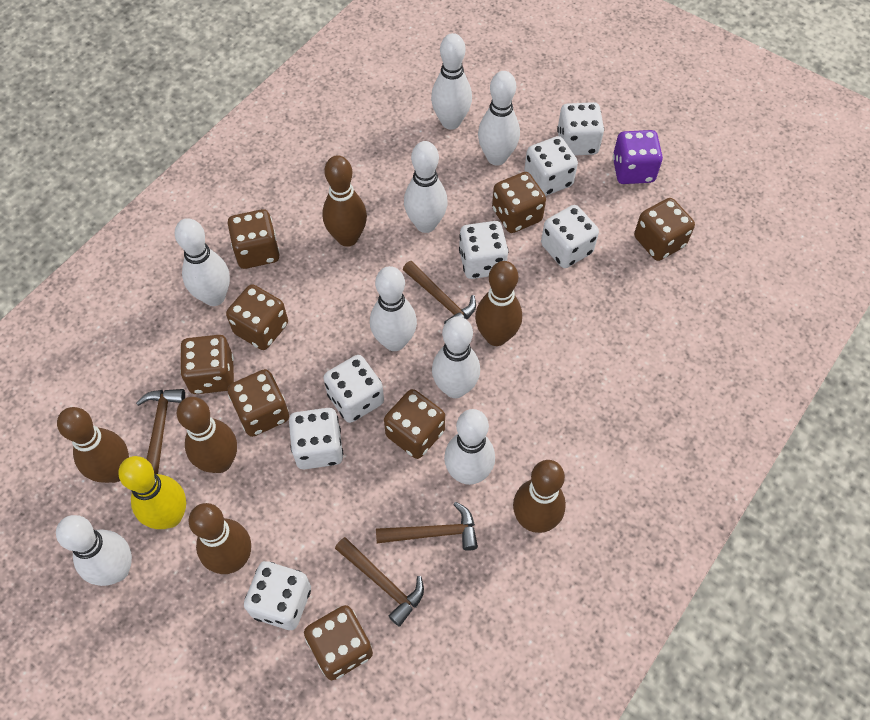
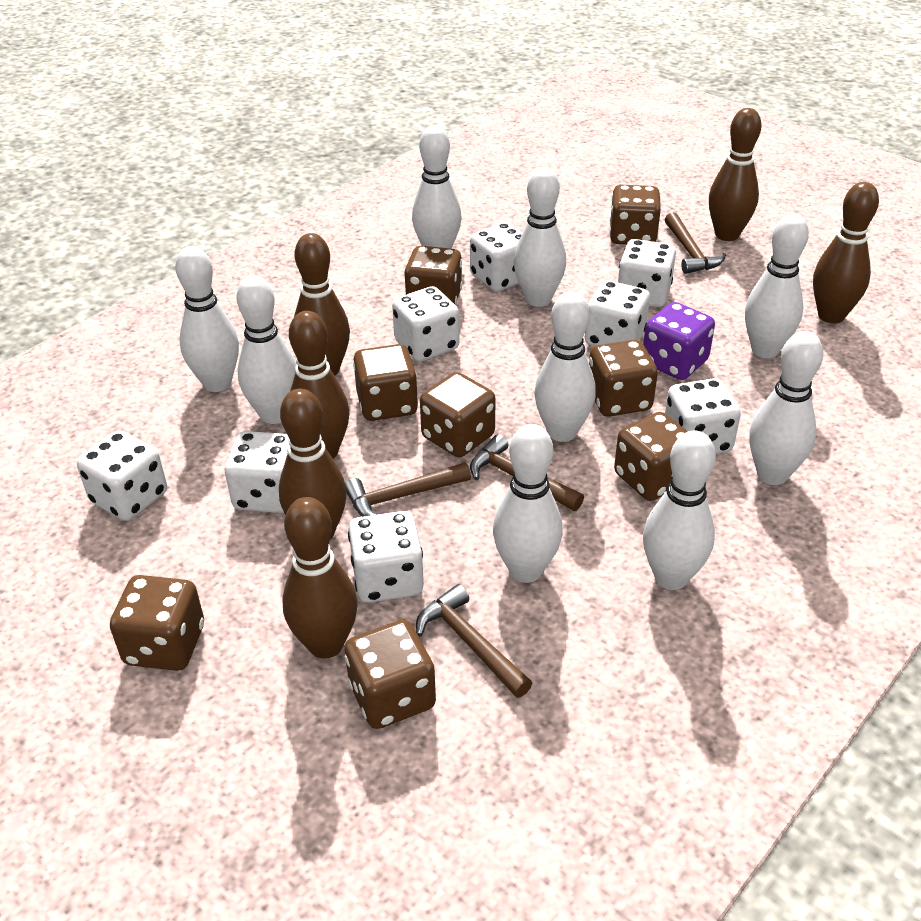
white bowling pin: 8 -> 9
white dice: 7 -> 8
yellow bowling pin: 1 -> 0

